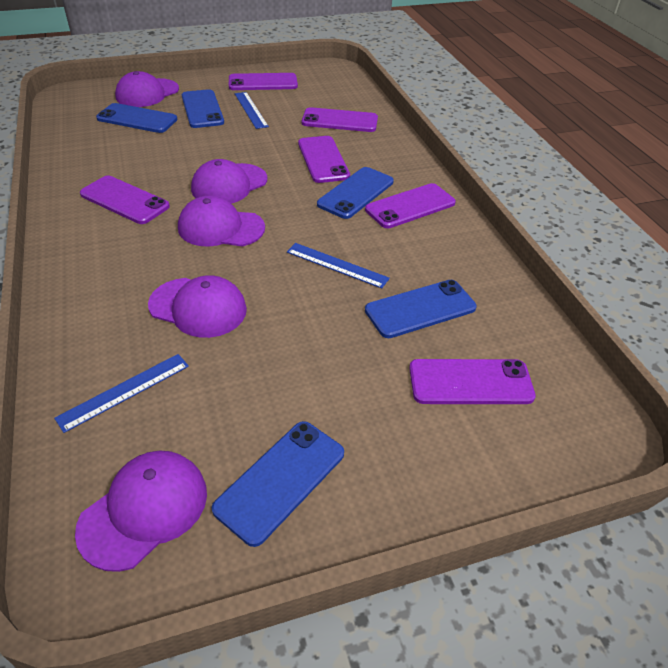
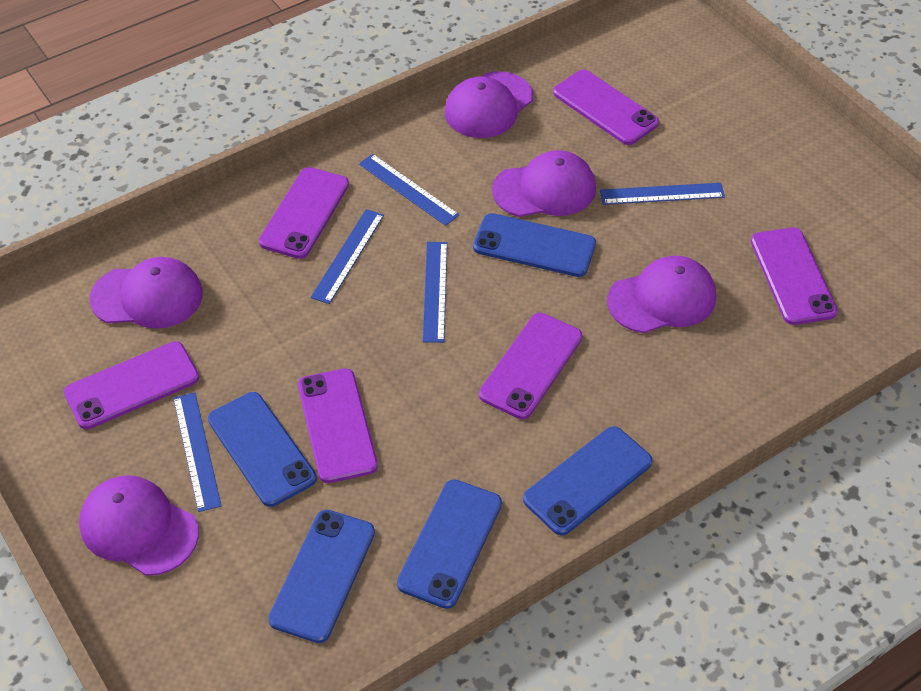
blue ruler: 3 -> 5

